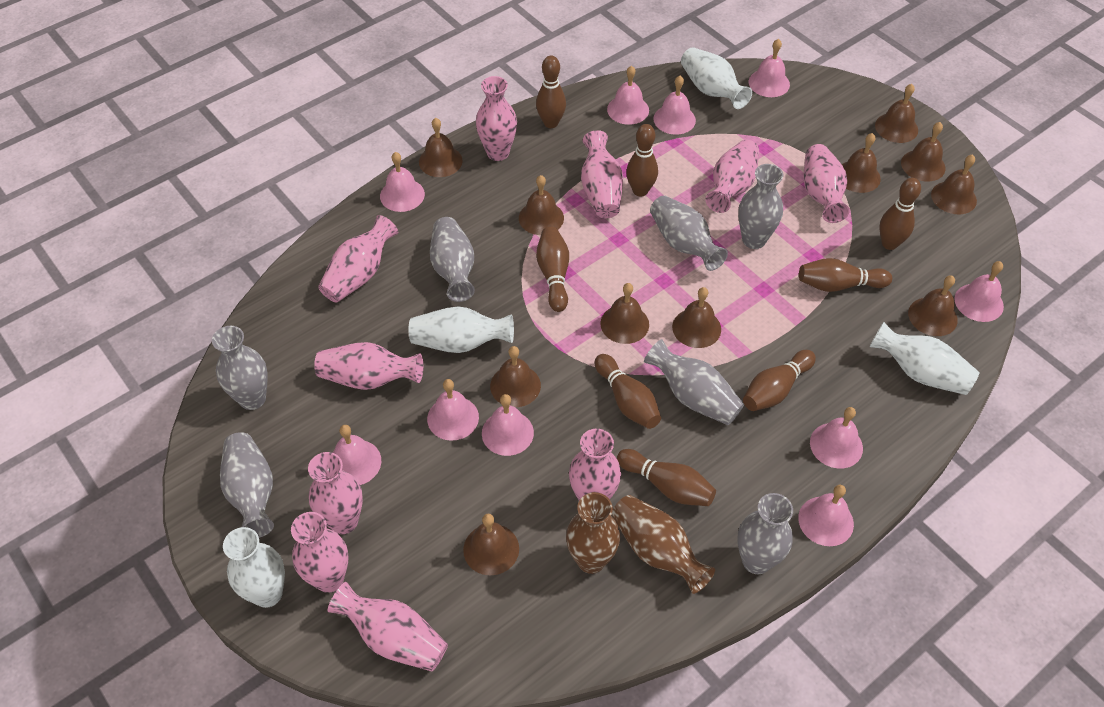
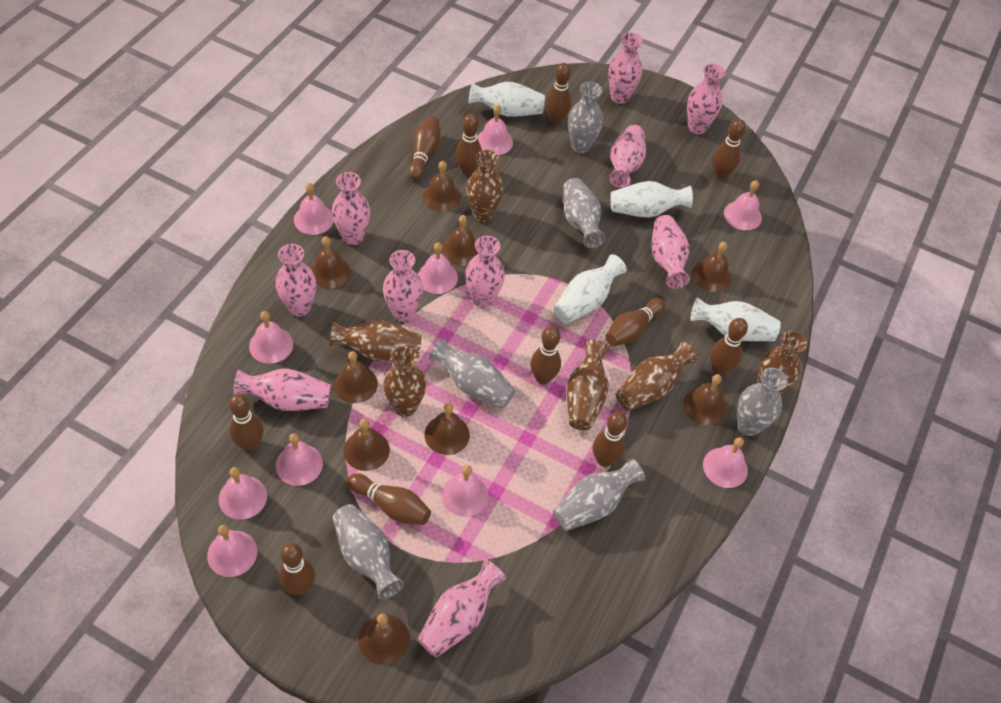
brown bell: 11 -> 9
brown bowling pin: 8 -> 11
brown vase: 2 -> 6
grey vase: 7 -> 6

